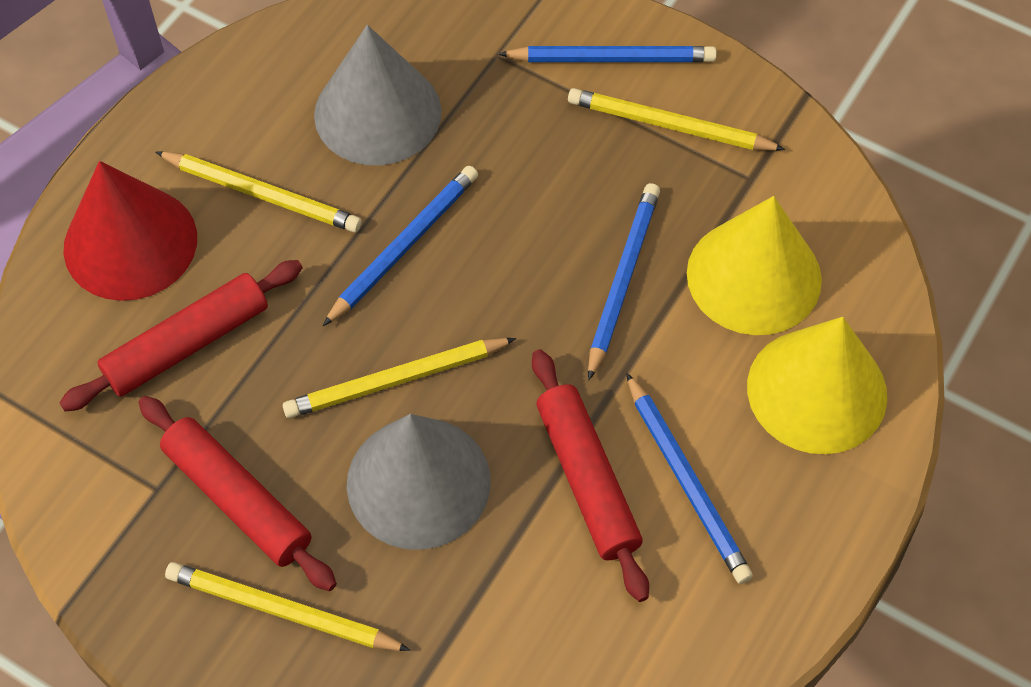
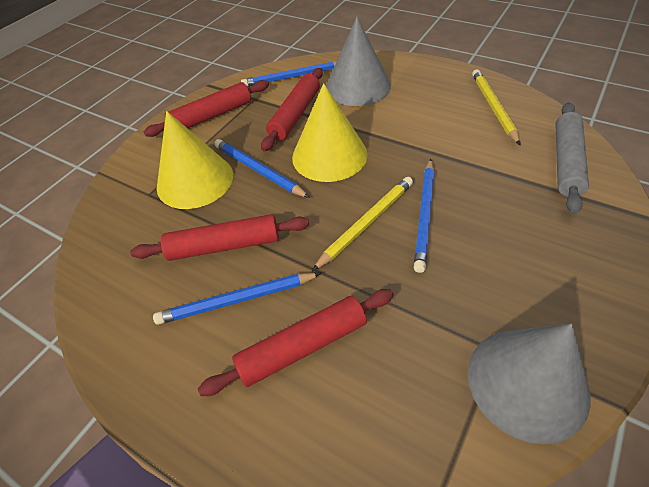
grey rolling pin: 0 -> 1
red cone: 1 -> 0
red rolling pin: 3 -> 4
yellow pencil: 4 -> 2

